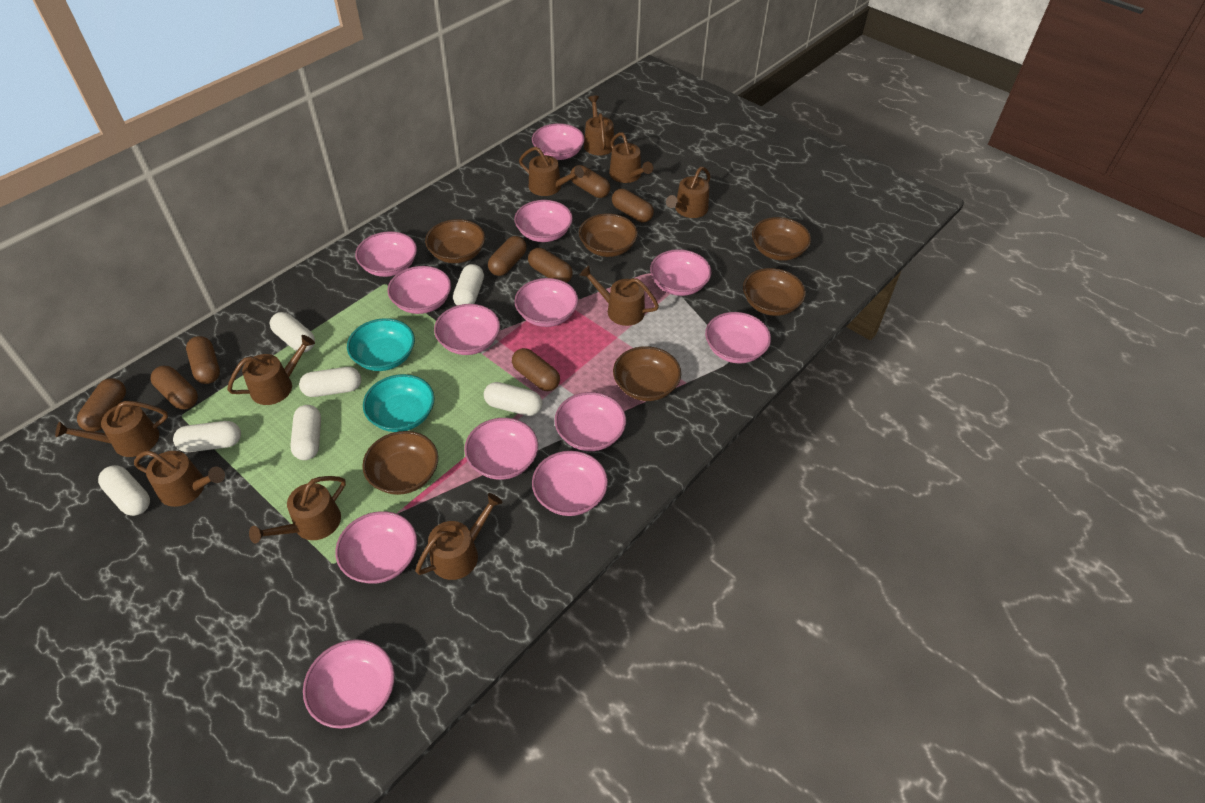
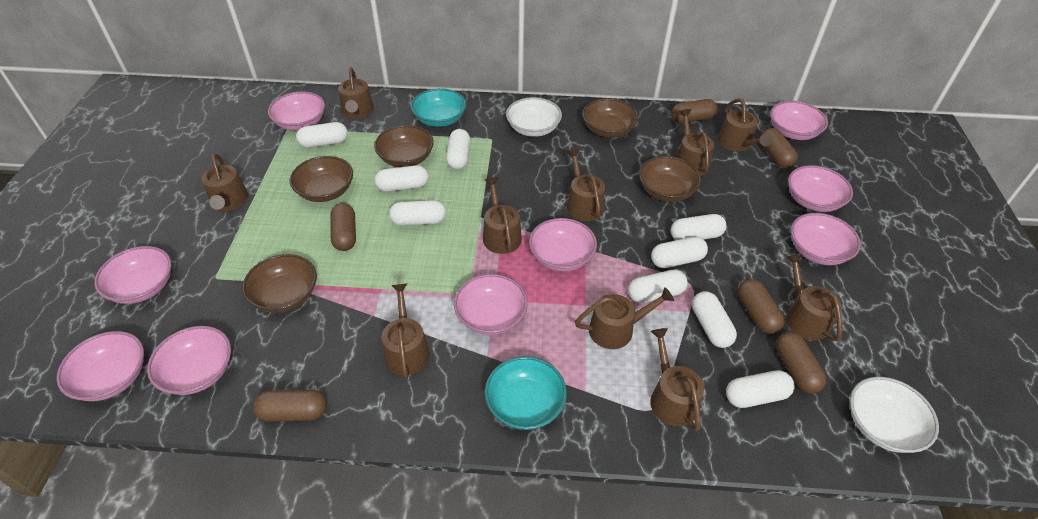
brown bowl: 6 -> 5
brown capsule: 8 -> 6
pink bowl: 13 -> 9
white bowl: 0 -> 2
white capsule: 7 -> 9

